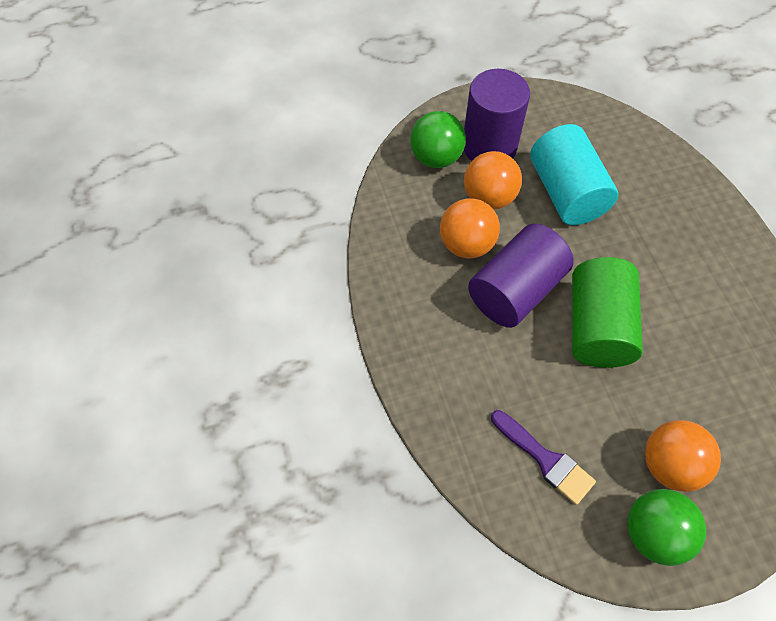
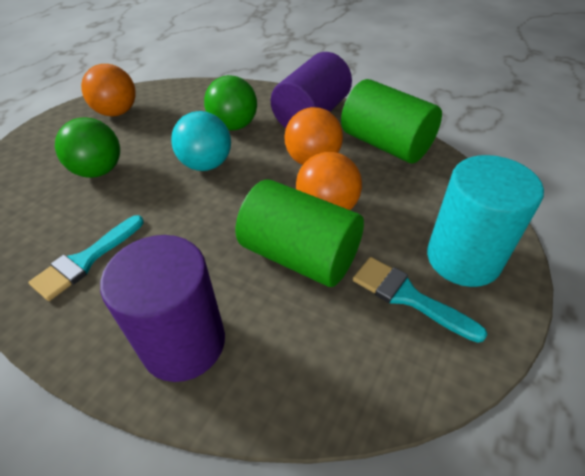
green cylinder: 1 -> 2
purple brush: 1 -> 0
turquoise ball: 0 -> 1
turquoise brush: 0 -> 2

